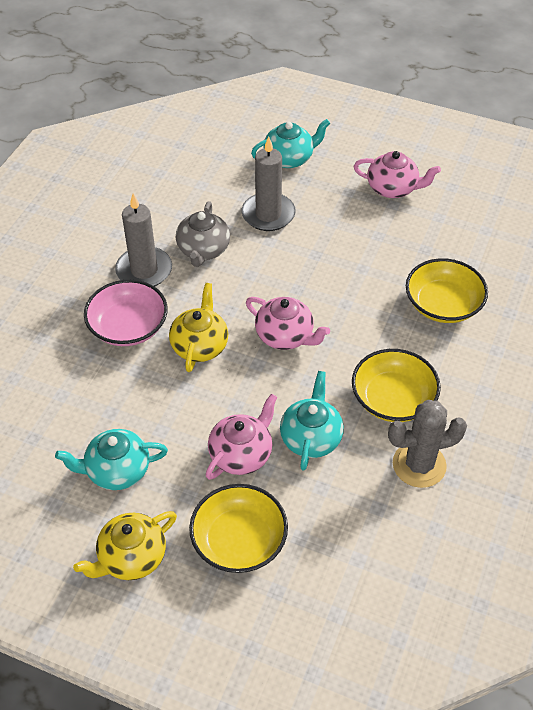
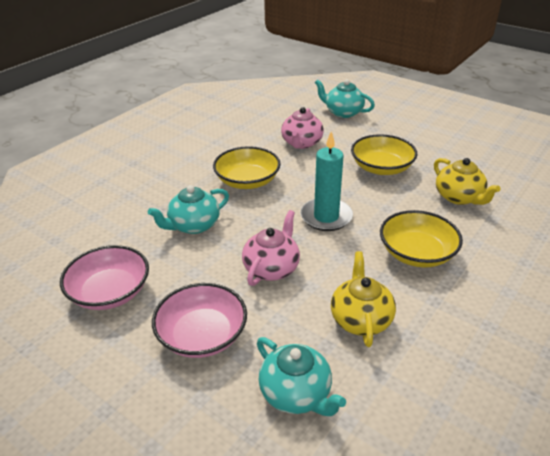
grey cactus: 1 -> 0
grey candle: 2 -> 0
grey teapot: 1 -> 0
pink bowl: 1 -> 2
pink teapot: 3 -> 2
turquoise candle: 0 -> 1

